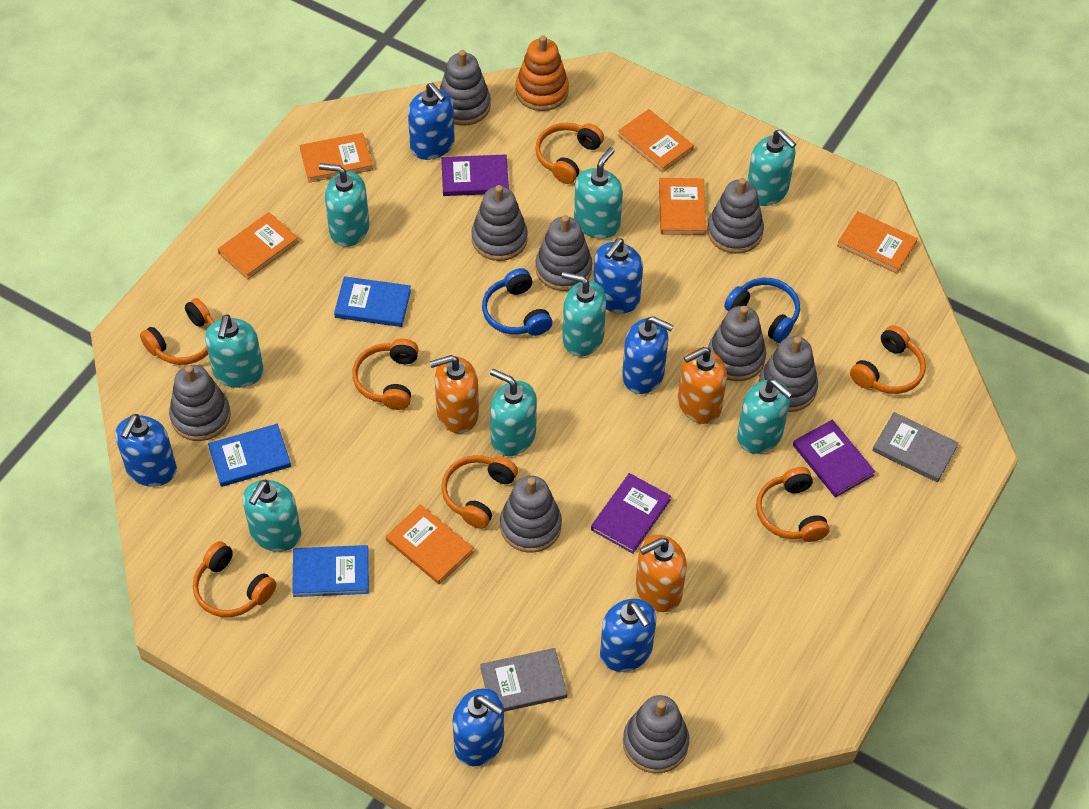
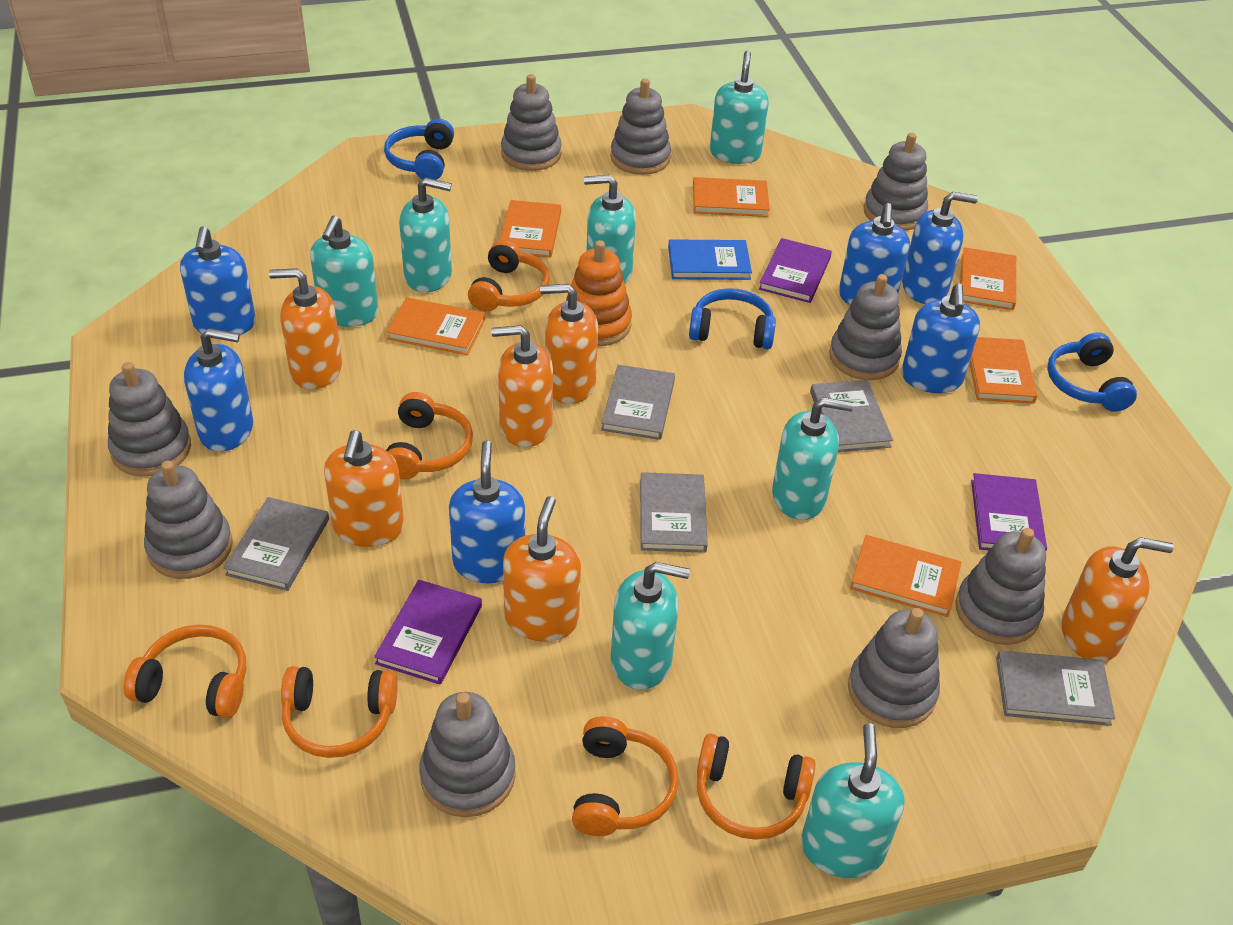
blue book: 3 -> 1
blue headphones: 2 -> 3
grey book: 2 -> 5
orange headphones: 7 -> 6
orange soap dispenser: 3 -> 6
turquoise soap dispenser: 8 -> 7

